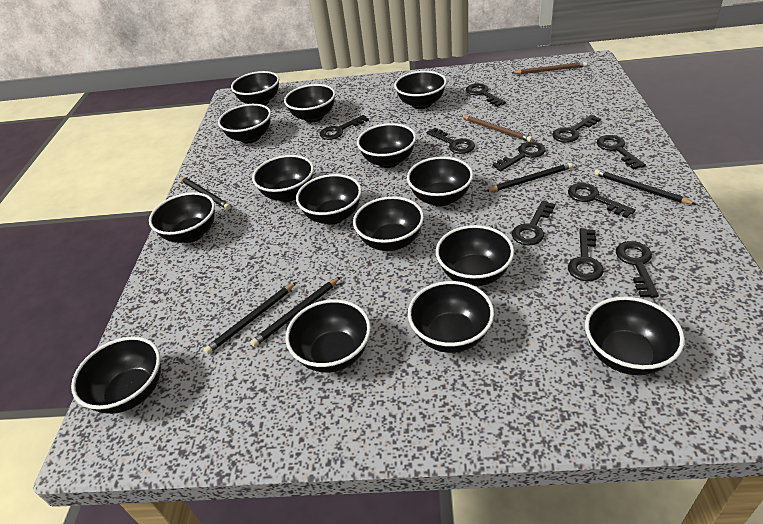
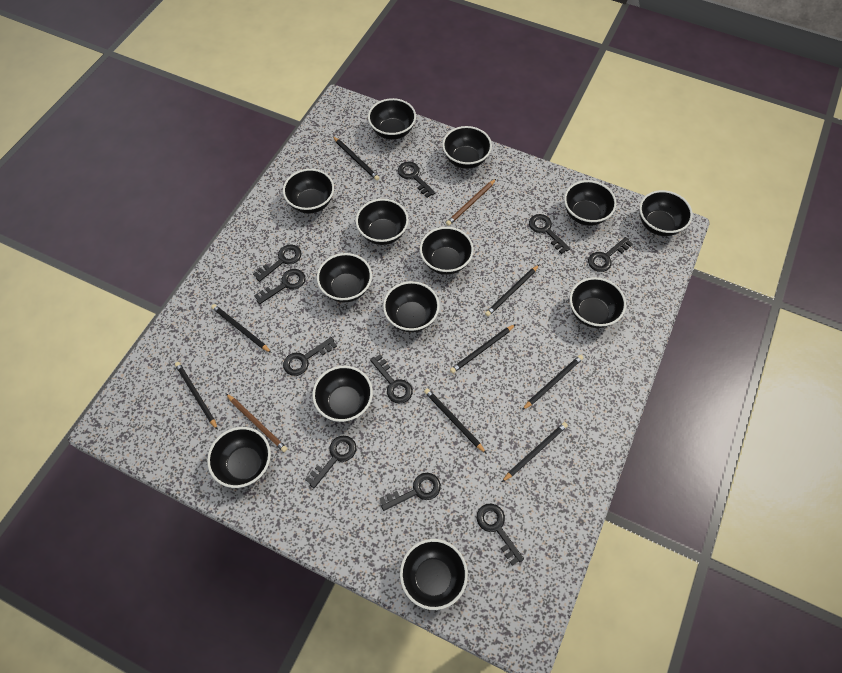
black bowl: 15 -> 13
black pencil: 5 -> 8

